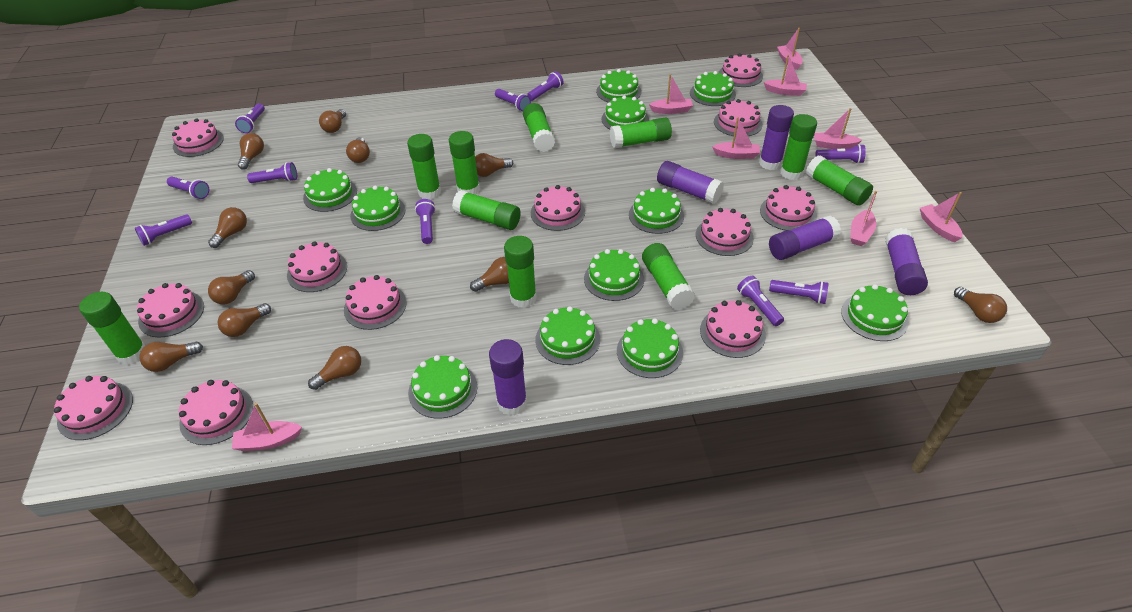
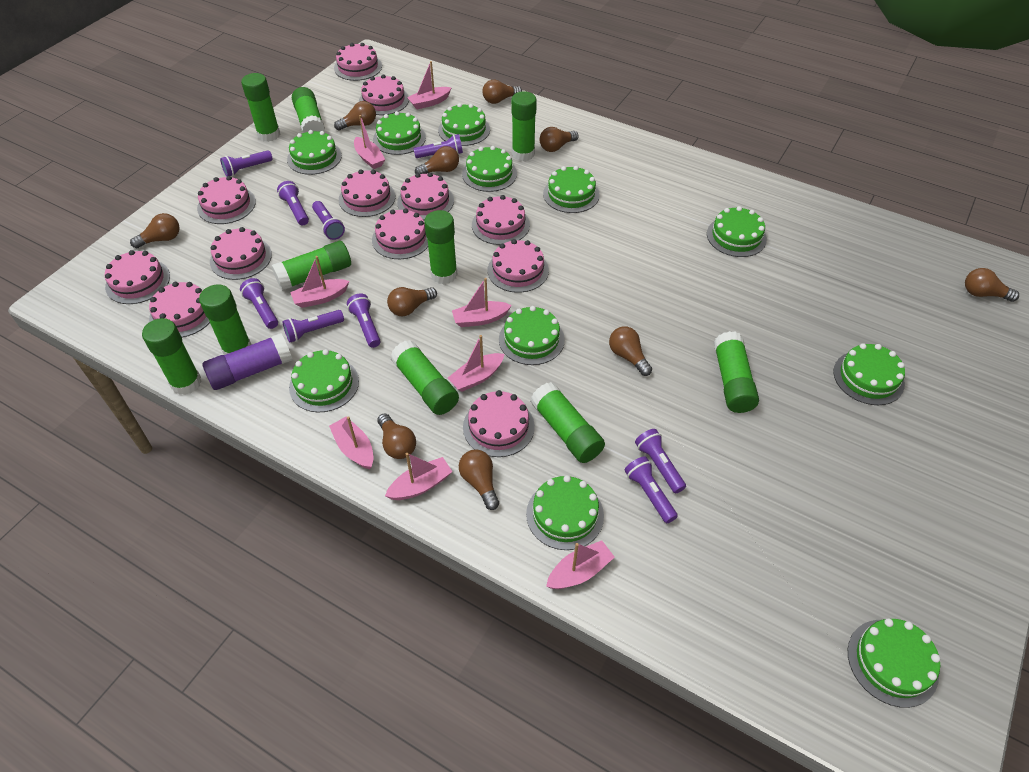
brown light bulb: 11 -> 10
purple flashlight: 10 -> 9
purple glue stick: 5 -> 1

